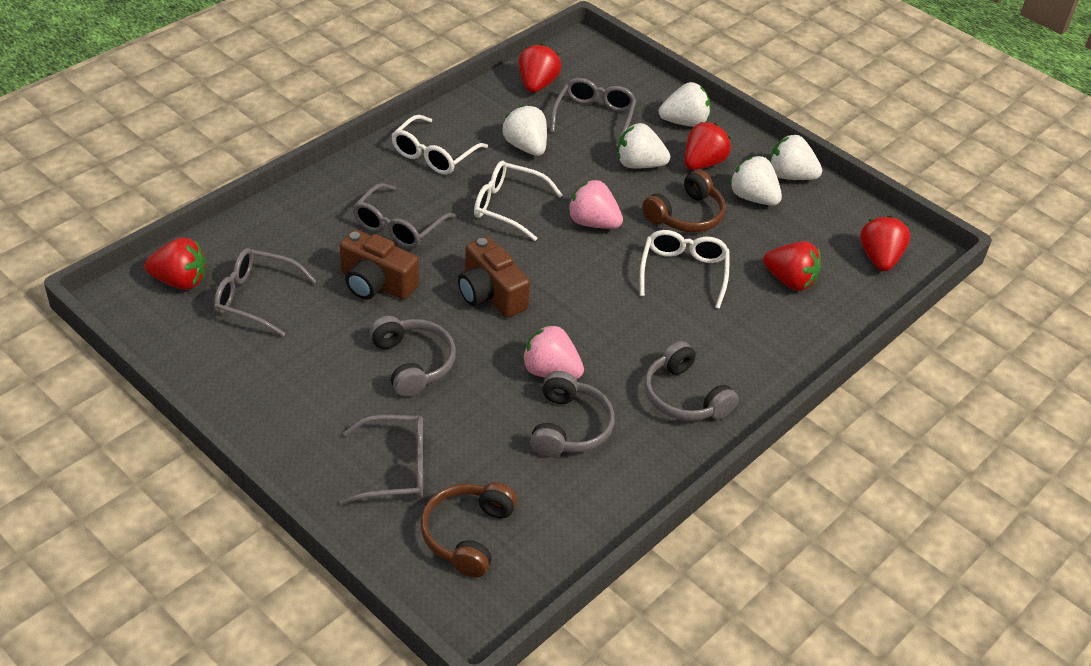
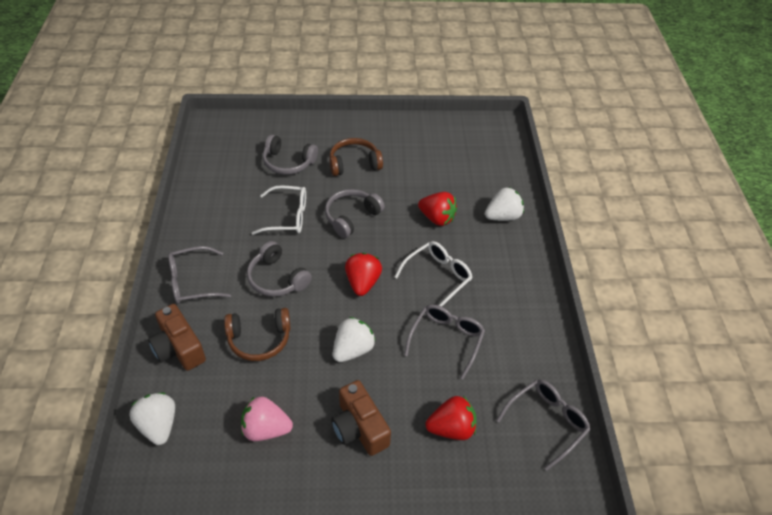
grey glasses: 4 -> 3
pink strawberry: 2 -> 1
red strawberry: 5 -> 3
white glasses: 3 -> 2
white strawberry: 5 -> 3

